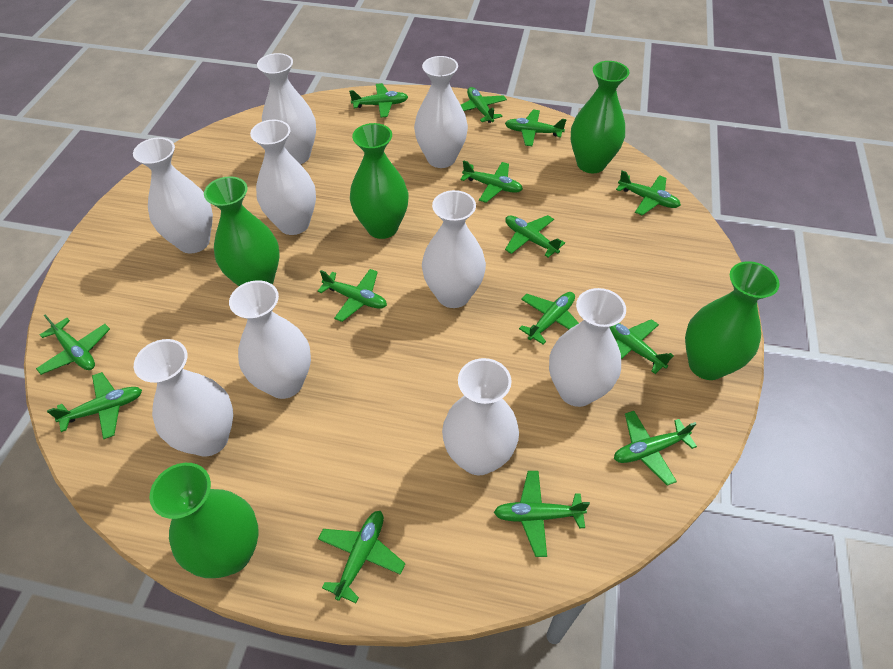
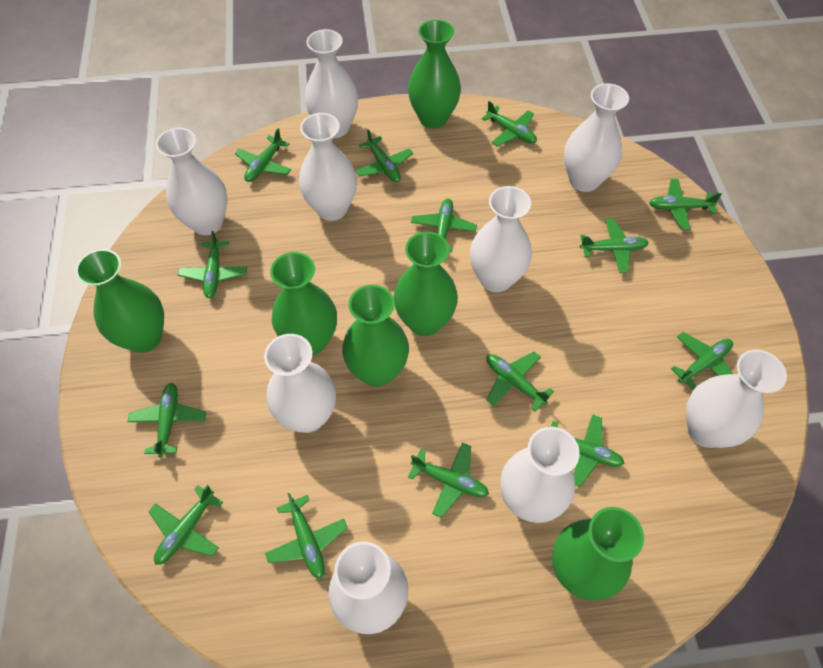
green vase: 5 -> 6

